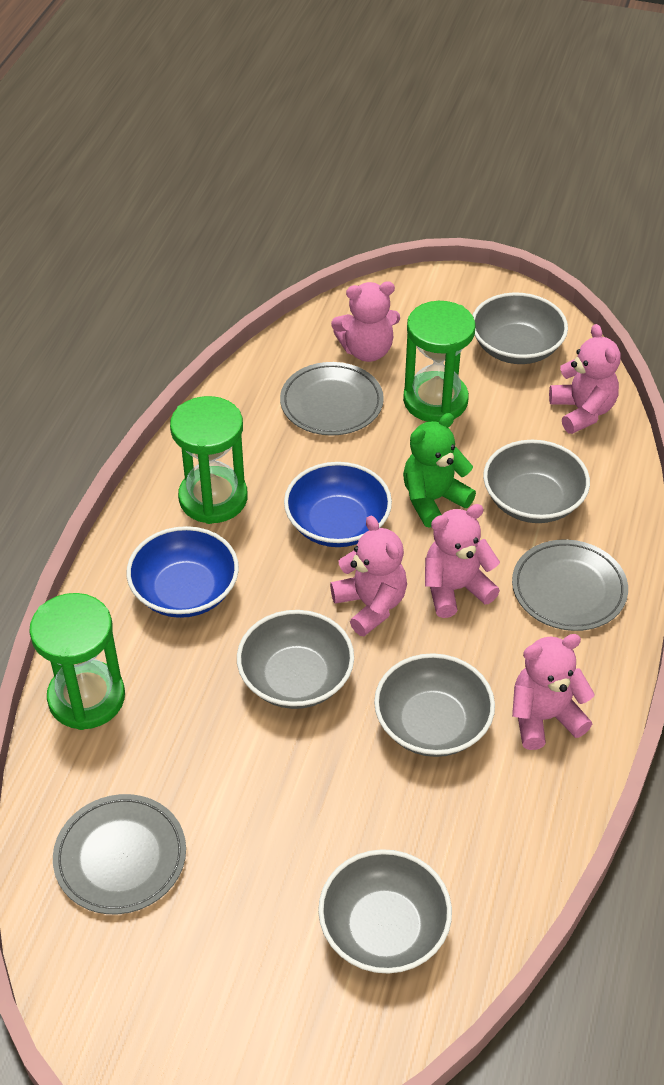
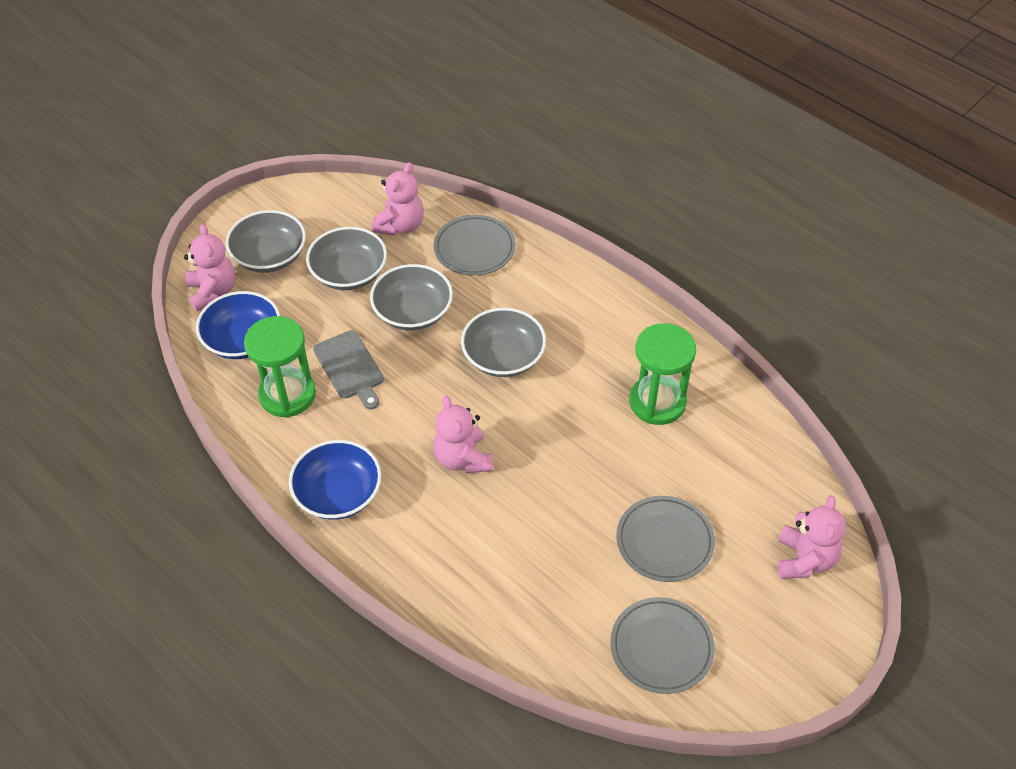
green hourglass: 3 -> 2
green teddy bear: 1 -> 0
grey bowl: 5 -> 4
grey cutting board: 0 -> 1
pink teddy bear: 5 -> 4

